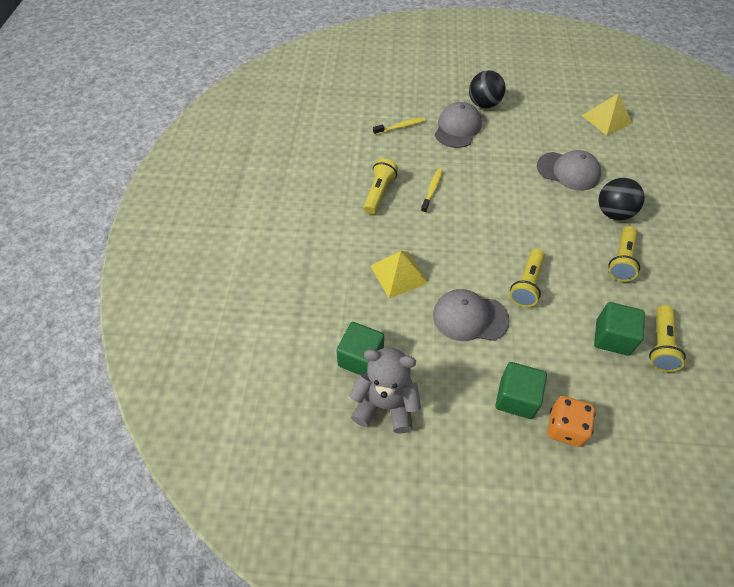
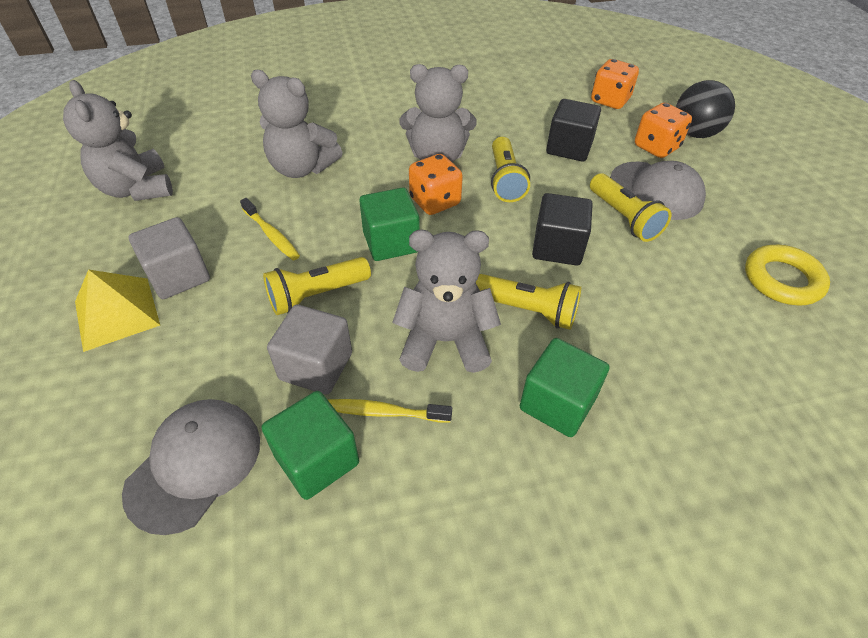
black ball: 2 -> 1
black cube: 0 -> 2
grey cap: 3 -> 2
grey cube: 0 -> 2
grey teddy bear: 1 -> 4
orange dice: 1 -> 3
yellow pyramid: 2 -> 1
yellow ring: 0 -> 1

